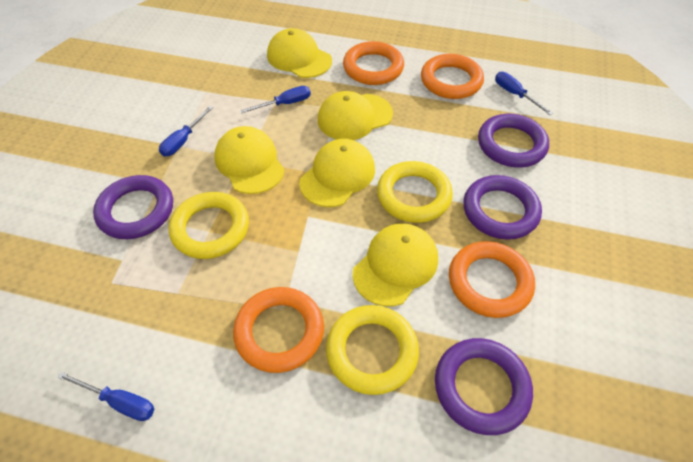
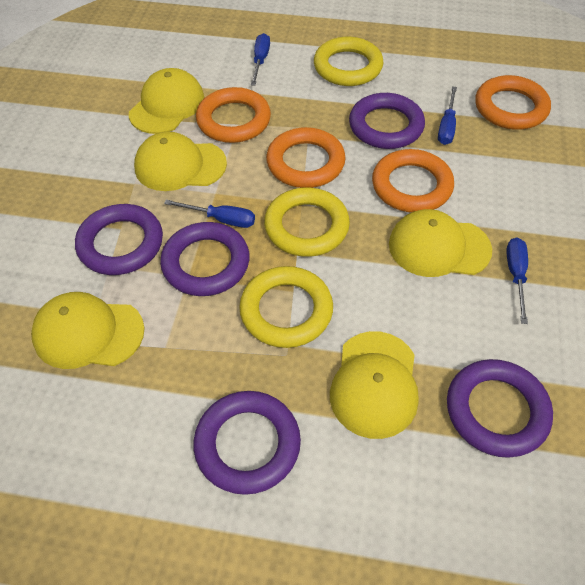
purple ring: 4 -> 5

